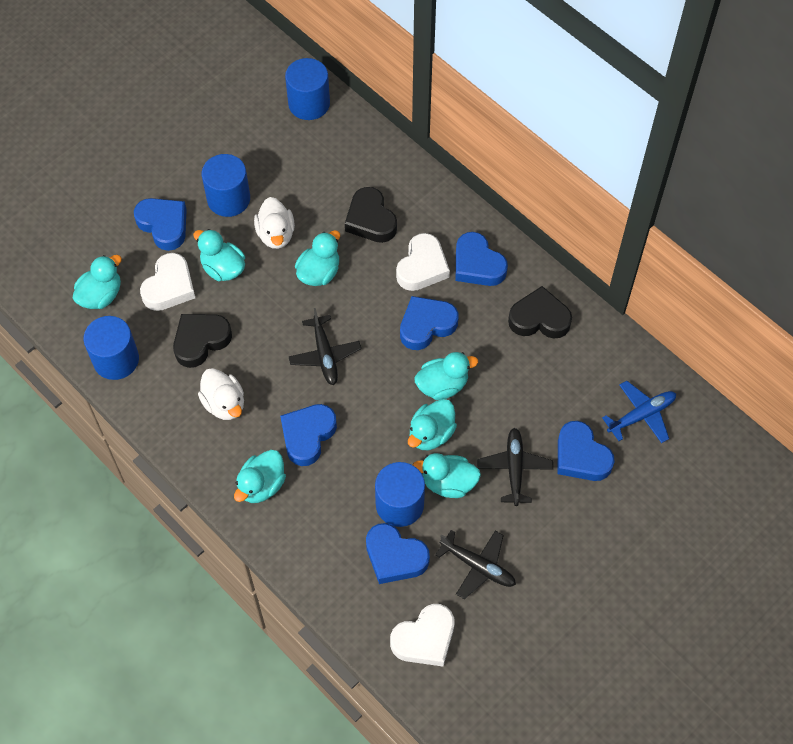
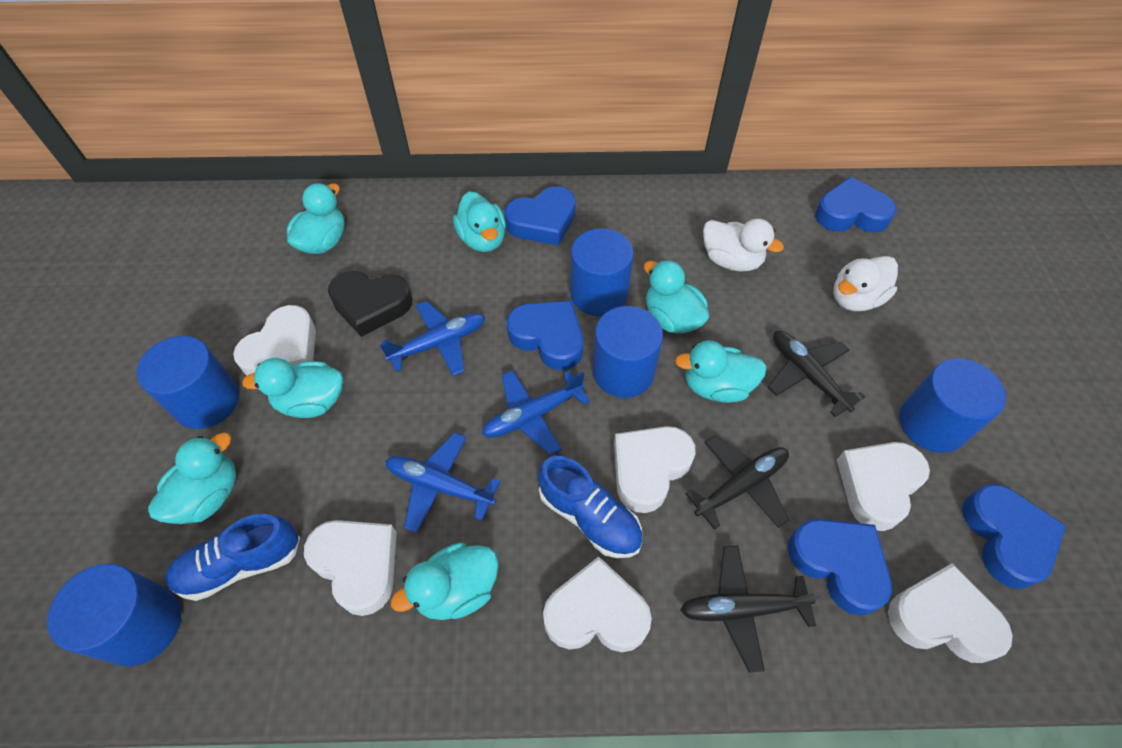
black heart: 3 -> 1
blue cylinder: 4 -> 5
blue heart: 6 -> 5
blue plane: 1 -> 3
blue shoe: 0 -> 2
white heart: 3 -> 6

